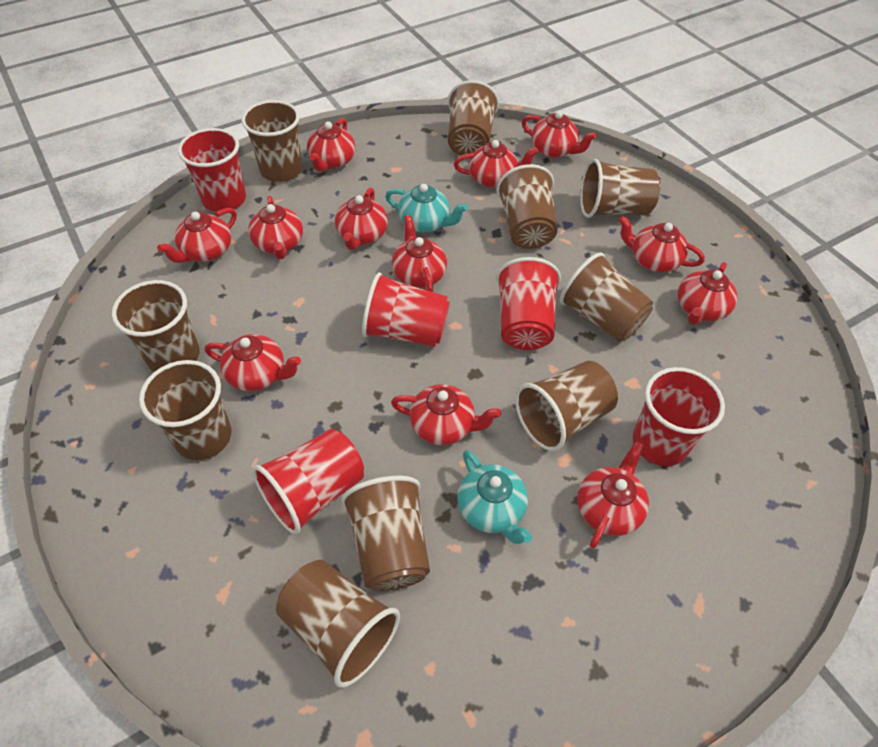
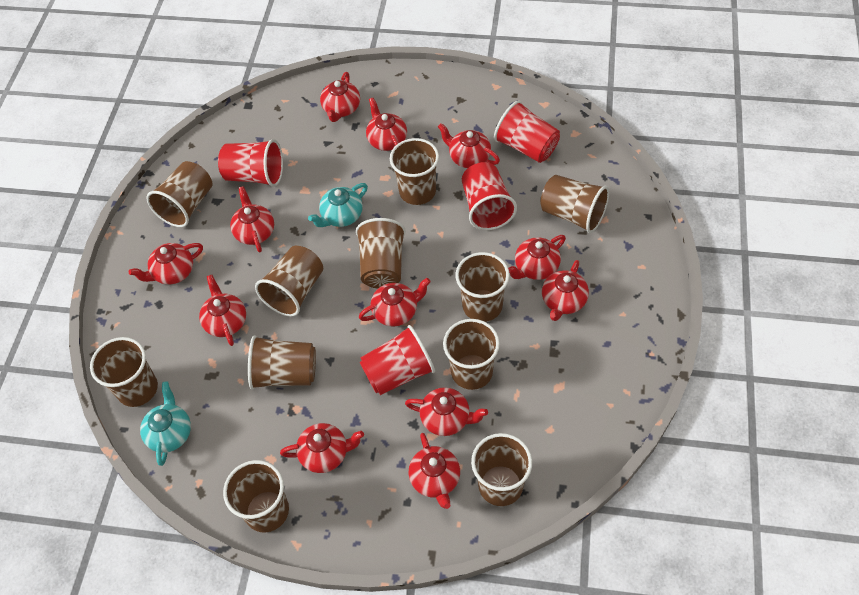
brown cup: 10 -> 11
red cup: 5 -> 4

